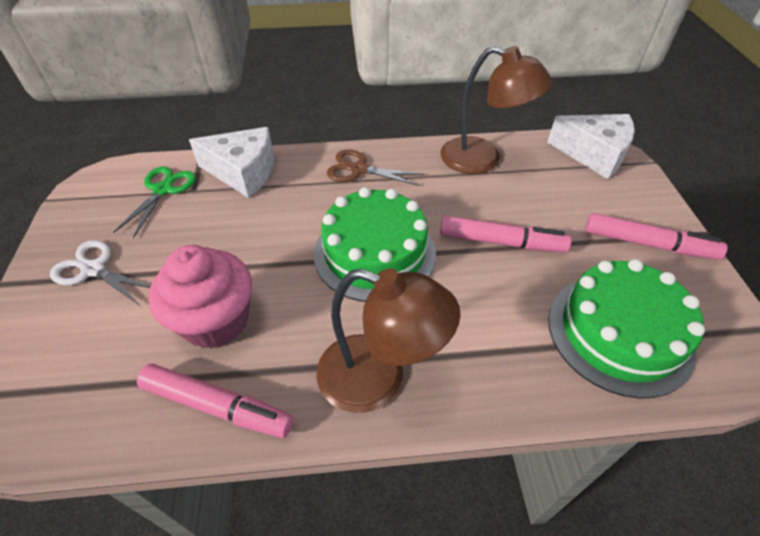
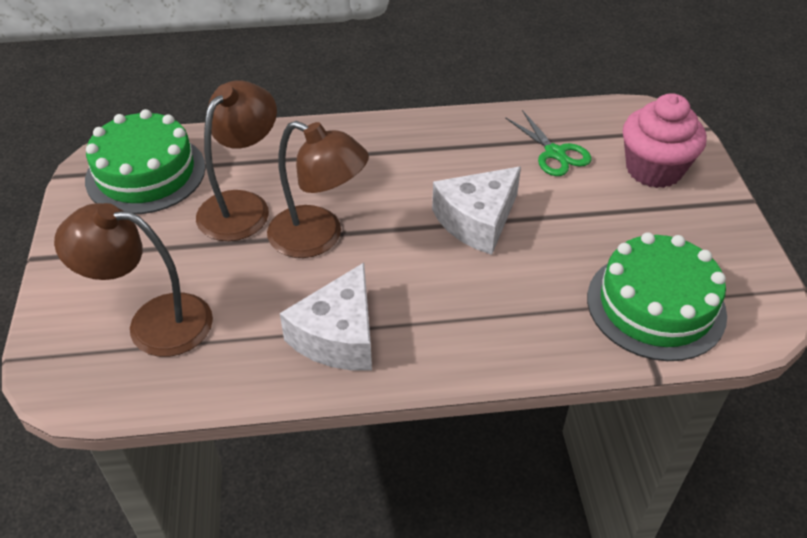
brown lamp: 2 -> 3
brown scissors: 1 -> 0
pink marker: 3 -> 0
white scissors: 1 -> 0

